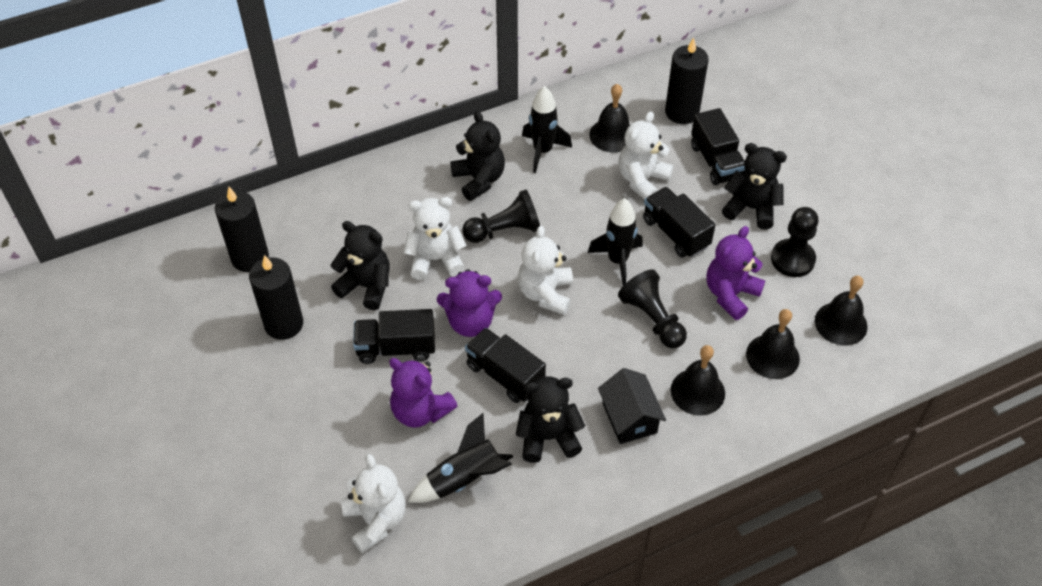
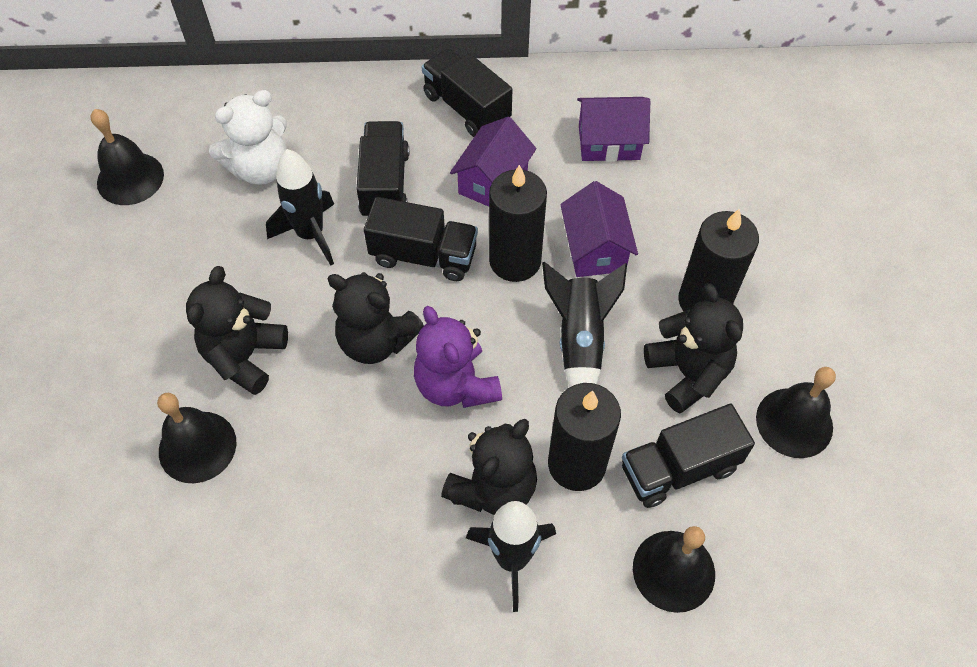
black house: 1 -> 0
black pawn: 3 -> 0
purple house: 0 -> 3
purple teddy bear: 3 -> 1
white teddy bear: 4 -> 1

